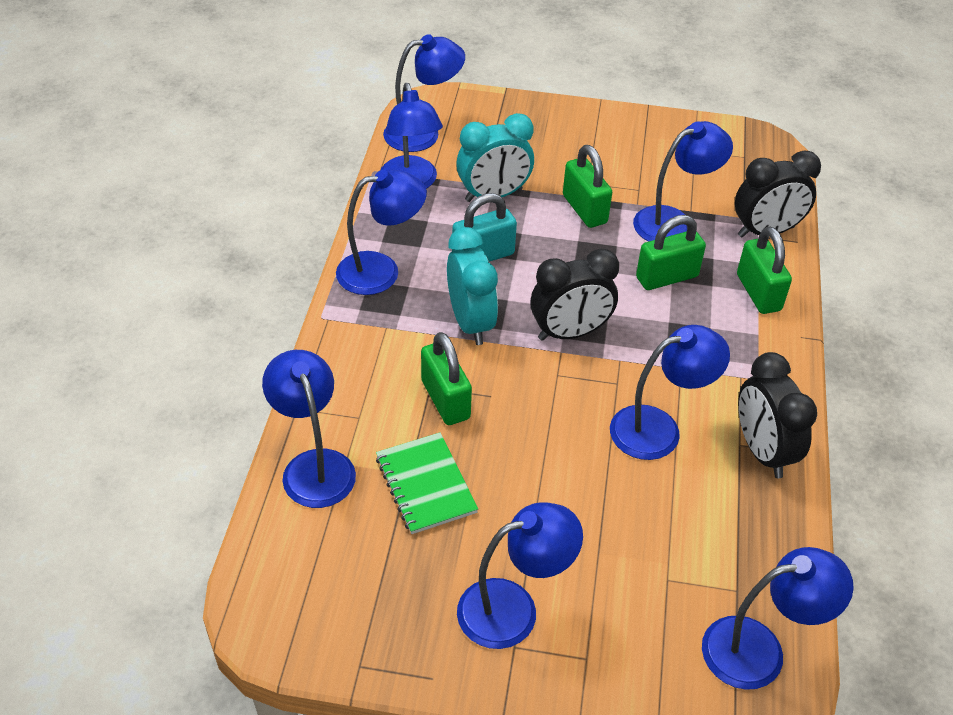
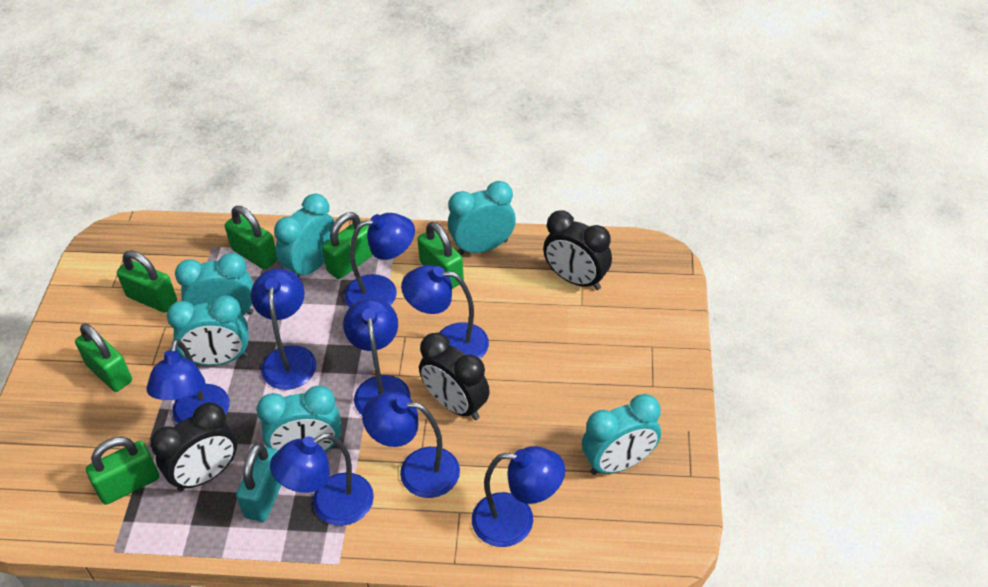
green notebook: 1 -> 0
green padlock: 4 -> 6
turquoise clock: 2 -> 6

